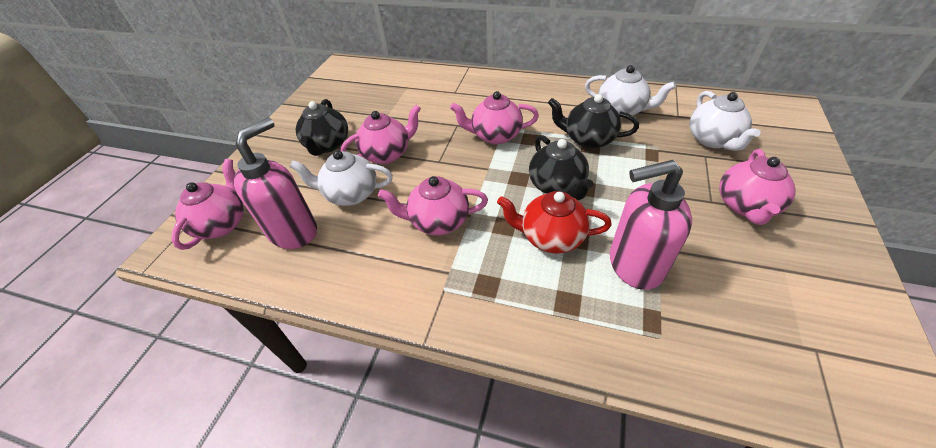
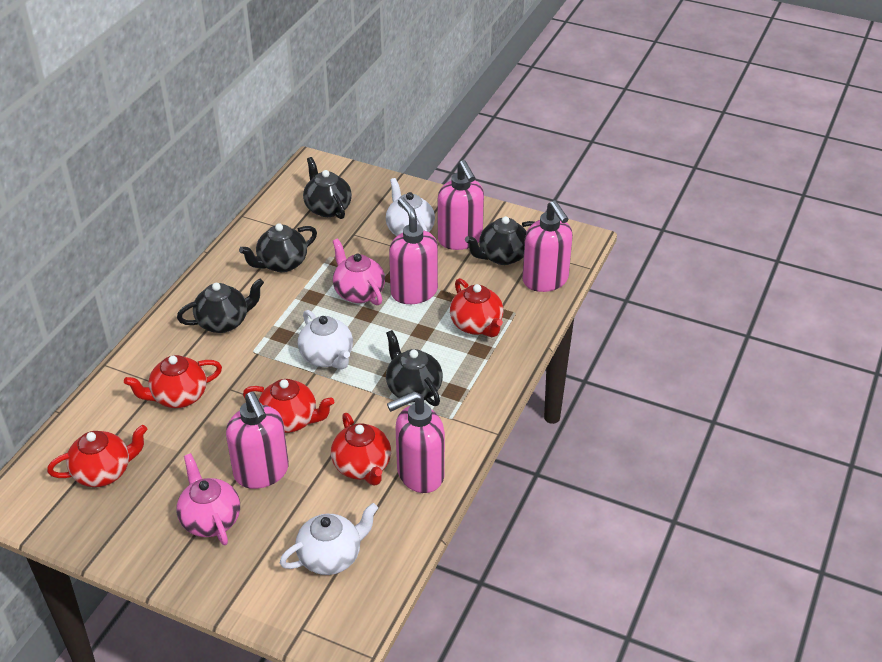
black teapot: 3 -> 5
pink soap dispenser: 2 -> 5
pink teapot: 5 -> 2
red teapot: 1 -> 5

